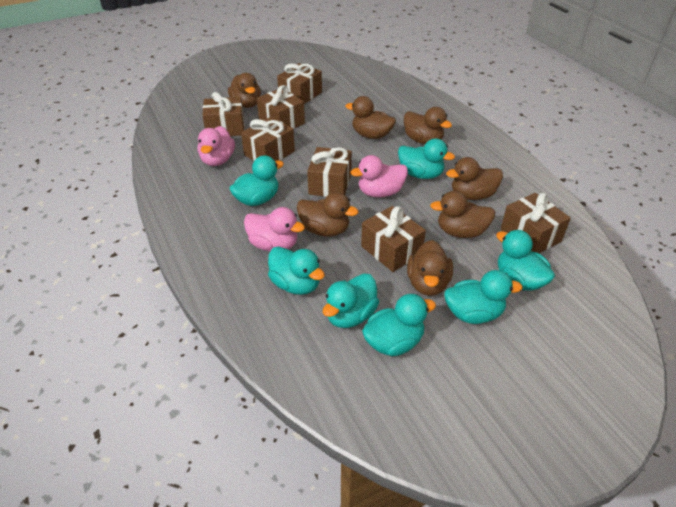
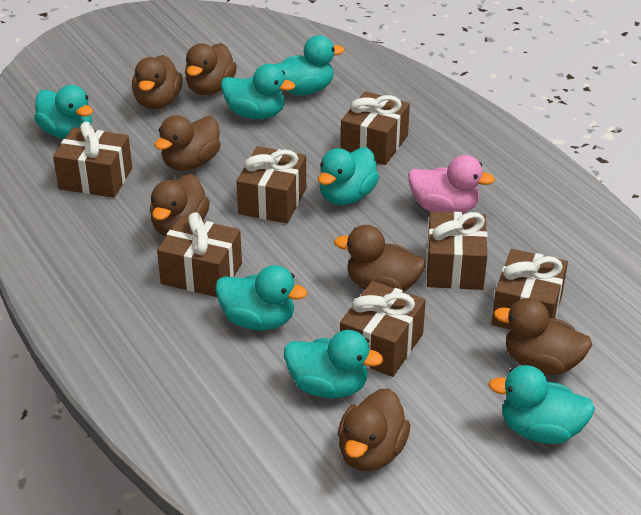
pink duck: 3 -> 1

